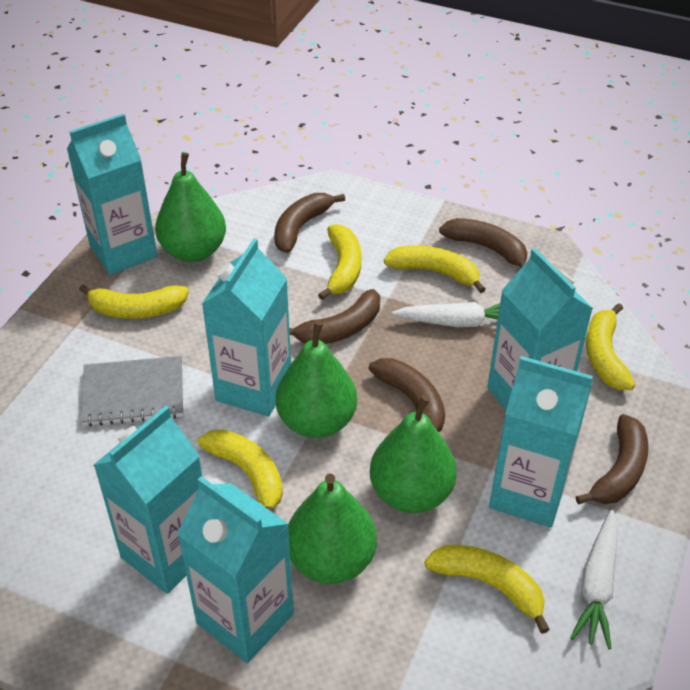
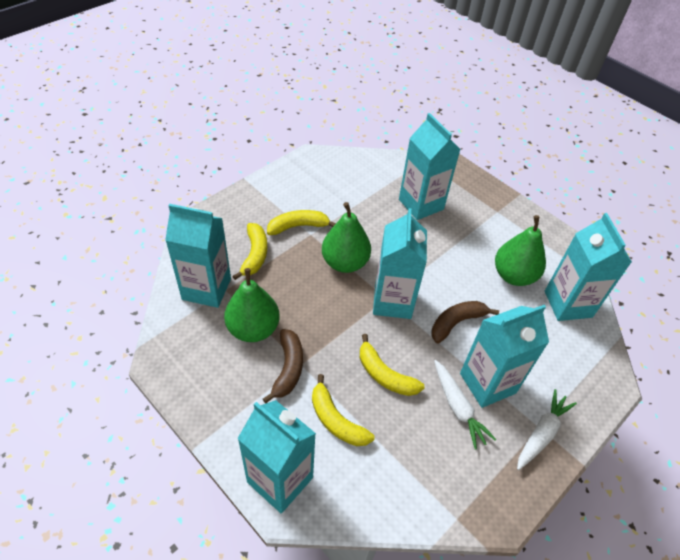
brown banana: 5 -> 2
green pear: 4 -> 3
grey notebook: 1 -> 0
yellow banana: 6 -> 4

